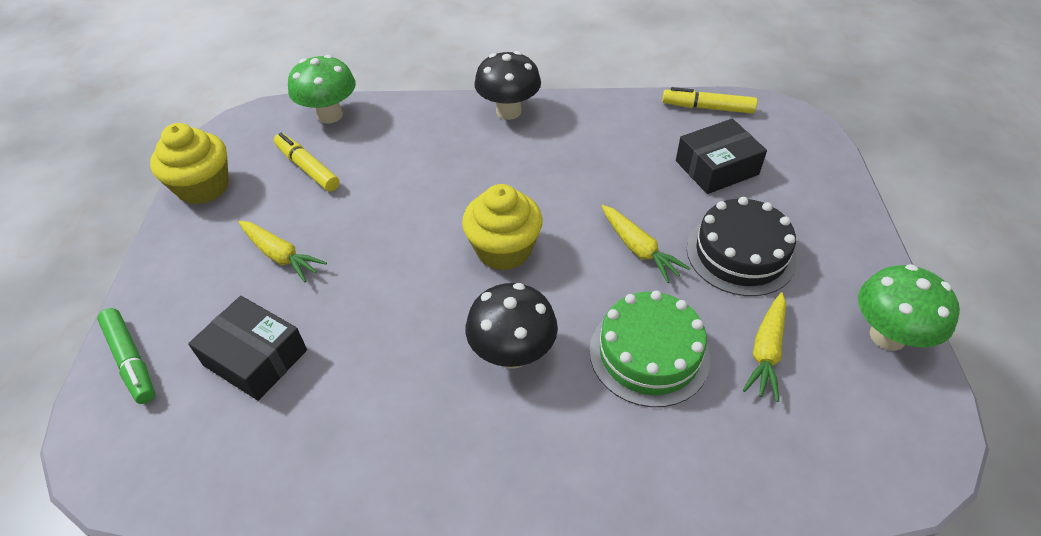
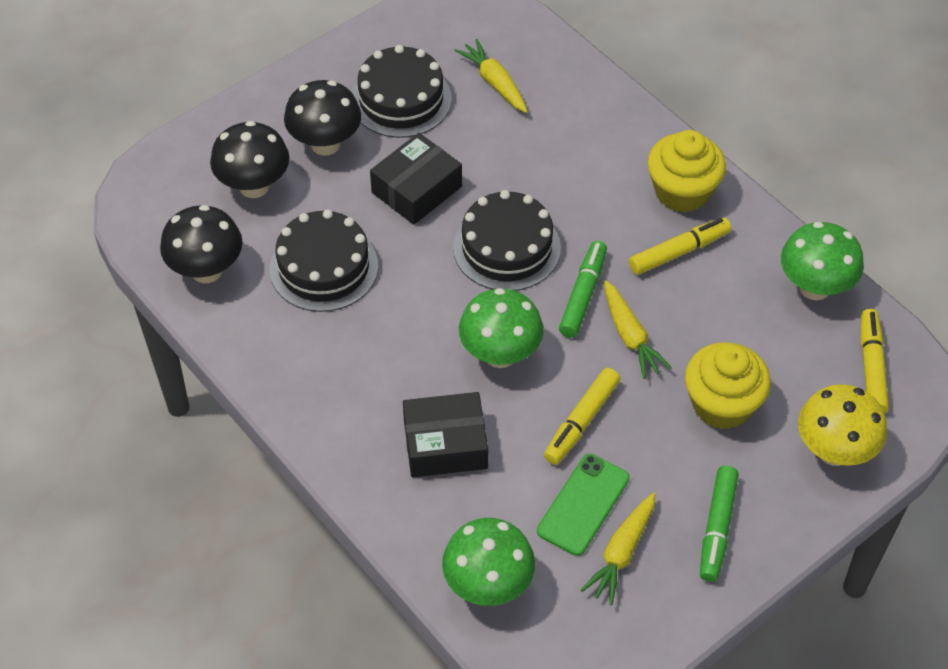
black cake: 1 -> 3
black mushroom: 2 -> 3
green cake: 1 -> 0
green marker: 1 -> 2
green mushroom: 2 -> 3
green phone: 0 -> 1
yellow marker: 2 -> 3
yellow mushroom: 0 -> 1

